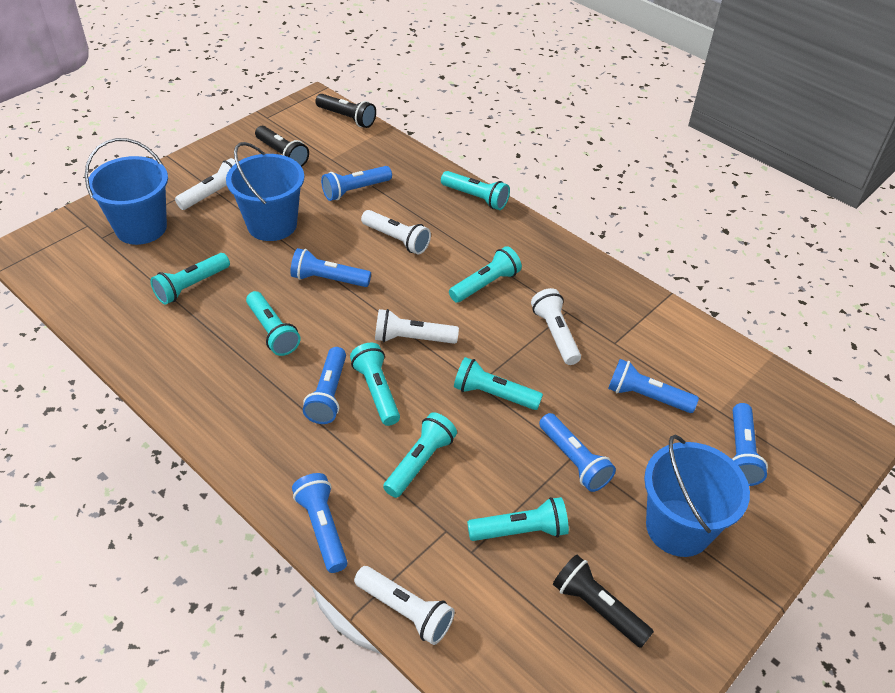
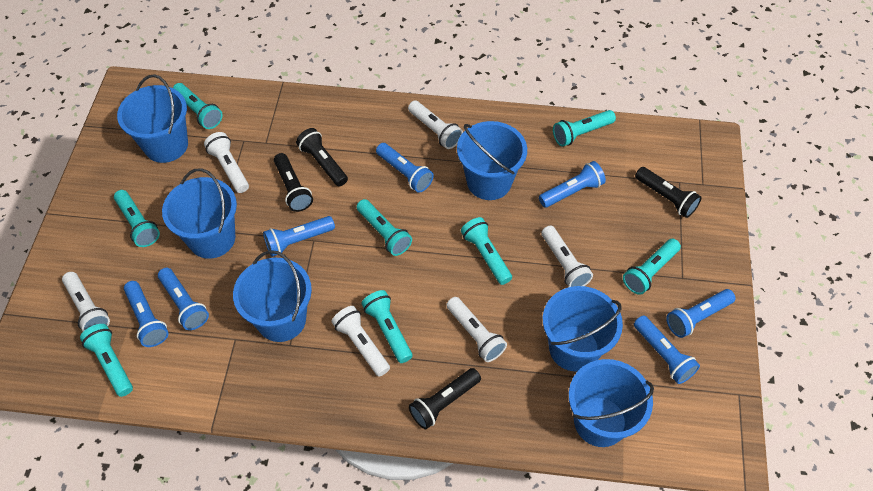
black flashlight: 3 -> 4
blue bucket: 3 -> 6
white flashlight: 5 -> 6

